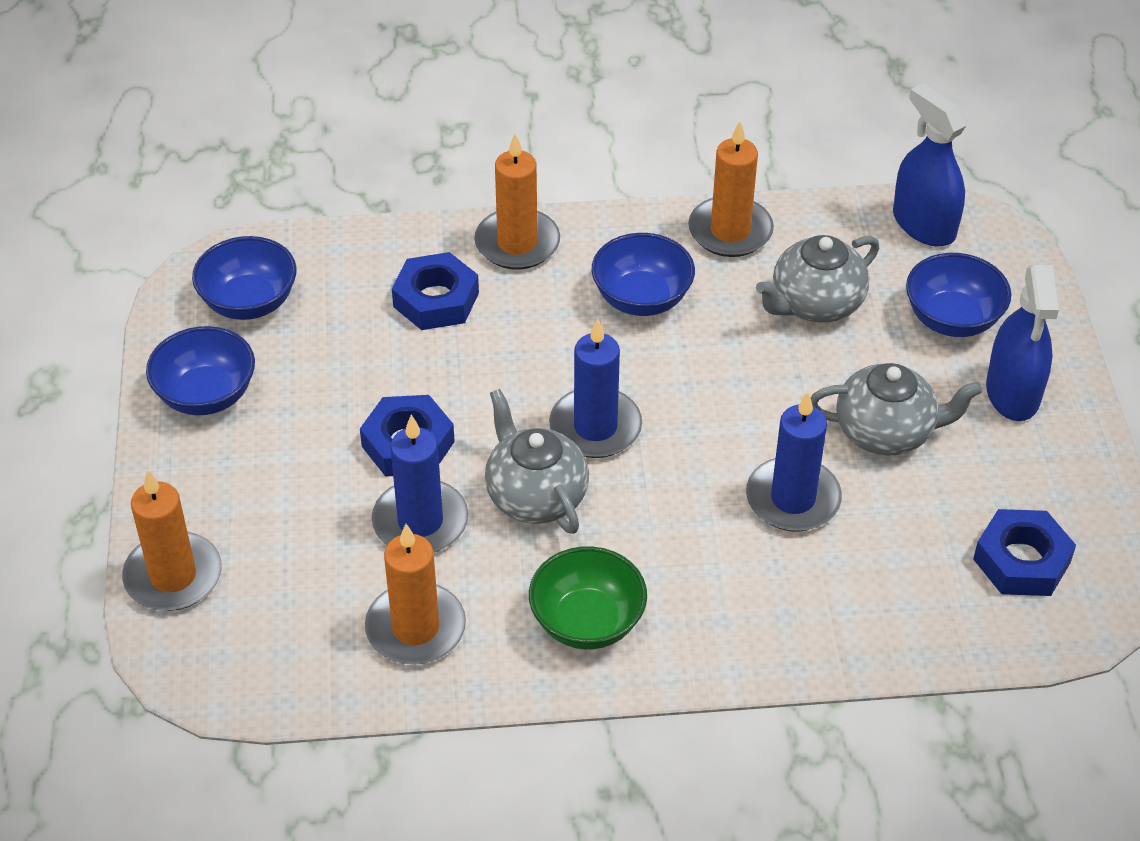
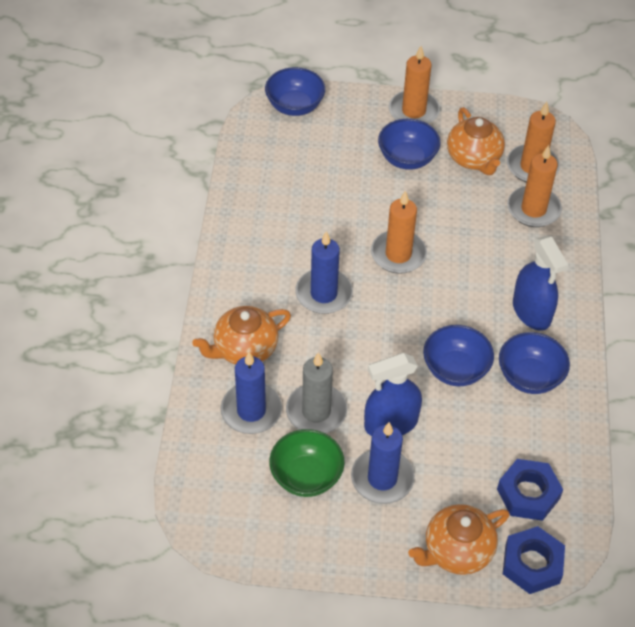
blue nut: 3 -> 2
grey candle: 0 -> 1
grey teapot: 3 -> 0
orange teapot: 0 -> 3

